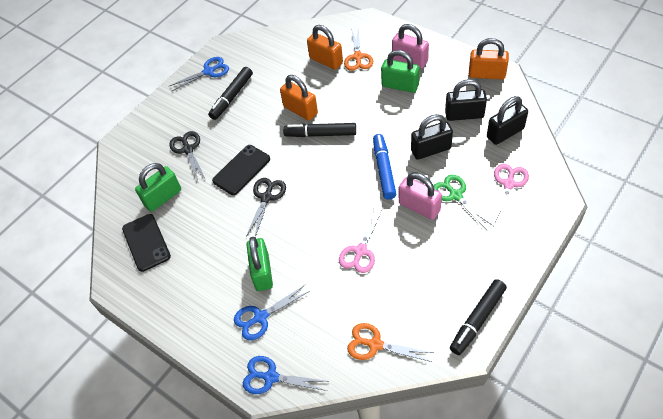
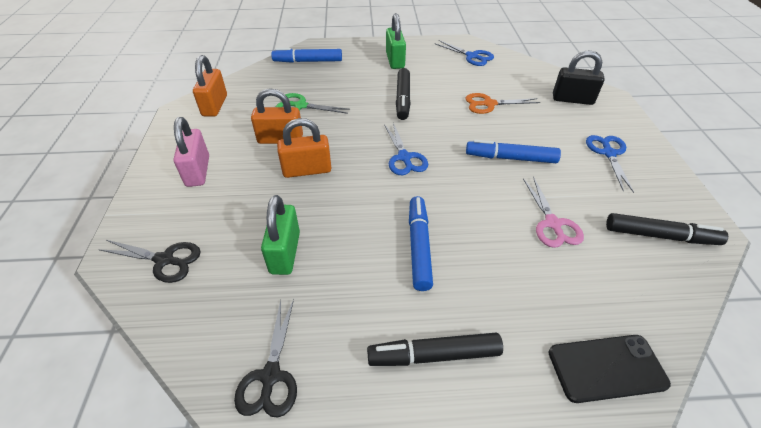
black padlock: 3 -> 1
black phone: 2 -> 1
blue marker: 1 -> 3
green padlock: 3 -> 2
orange scissors: 2 -> 1
pink padlock: 2 -> 1
pink scissors: 2 -> 1

